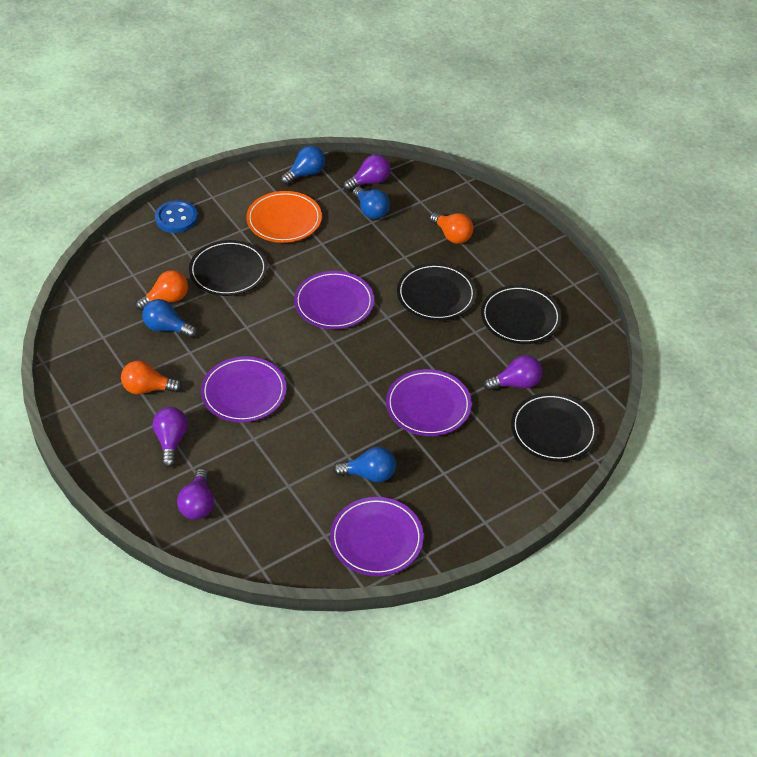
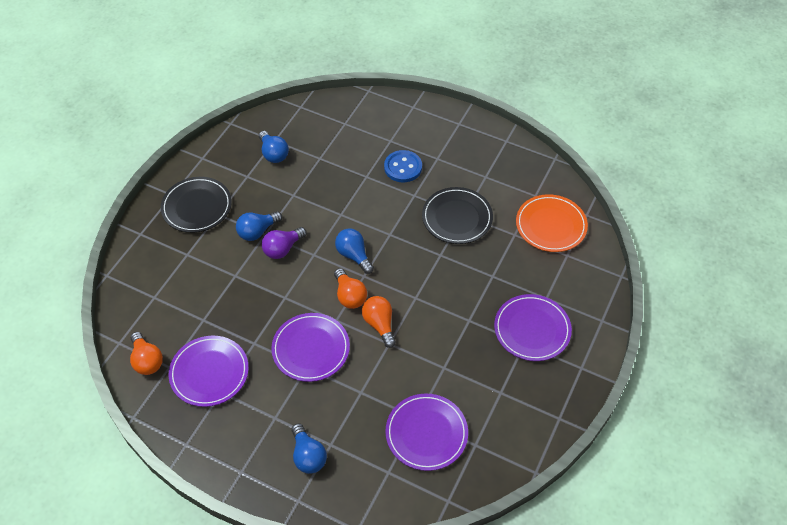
black plate: 4 -> 2
purple light bulb: 4 -> 1

